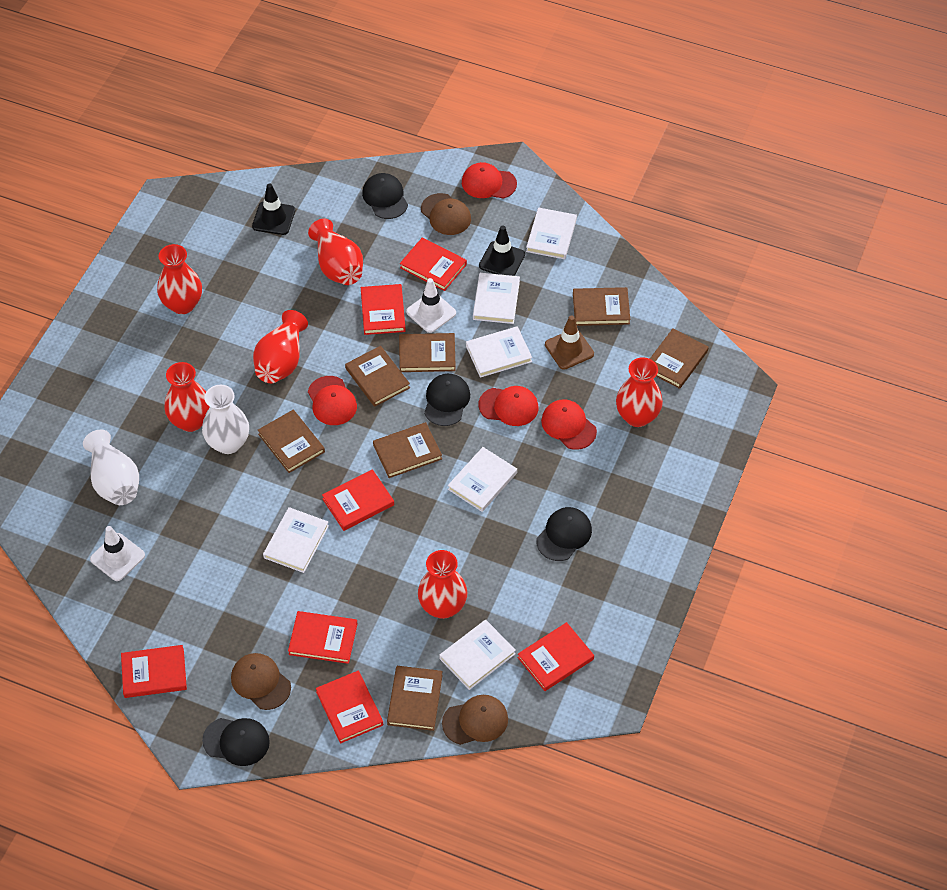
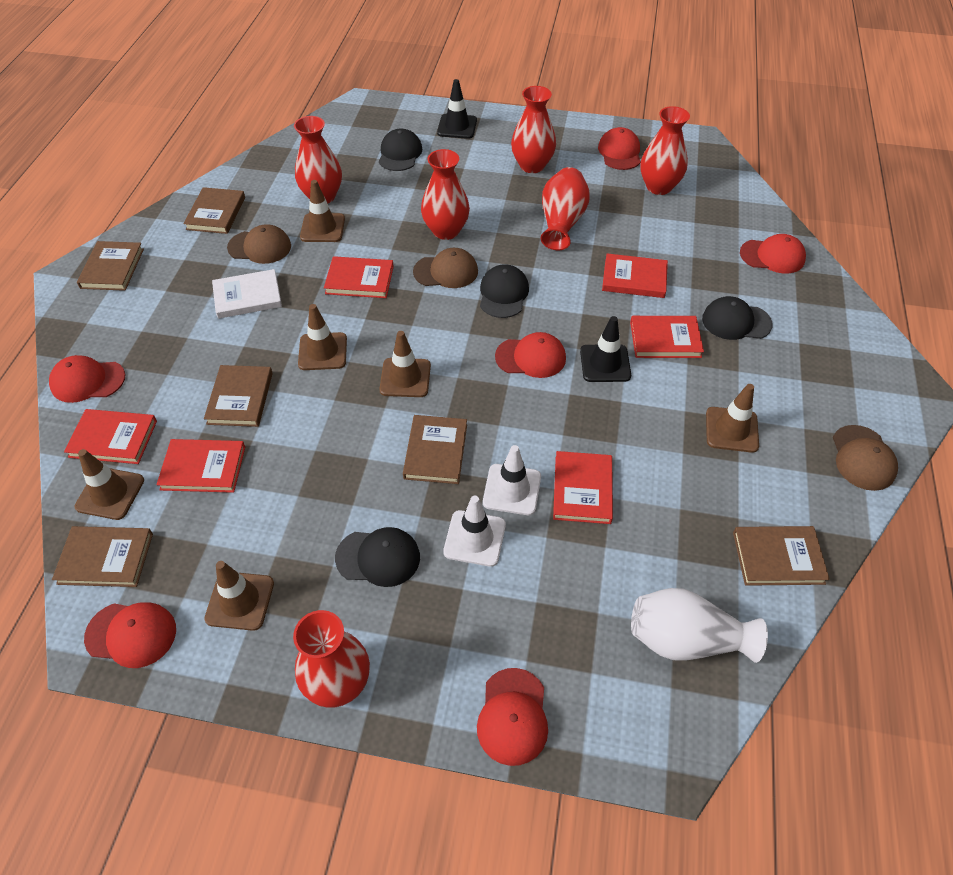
brown book: 7 -> 6
brown traffic cone: 1 -> 6
red book: 7 -> 6
red cap: 4 -> 6
white book: 6 -> 1
white vase: 2 -> 1

